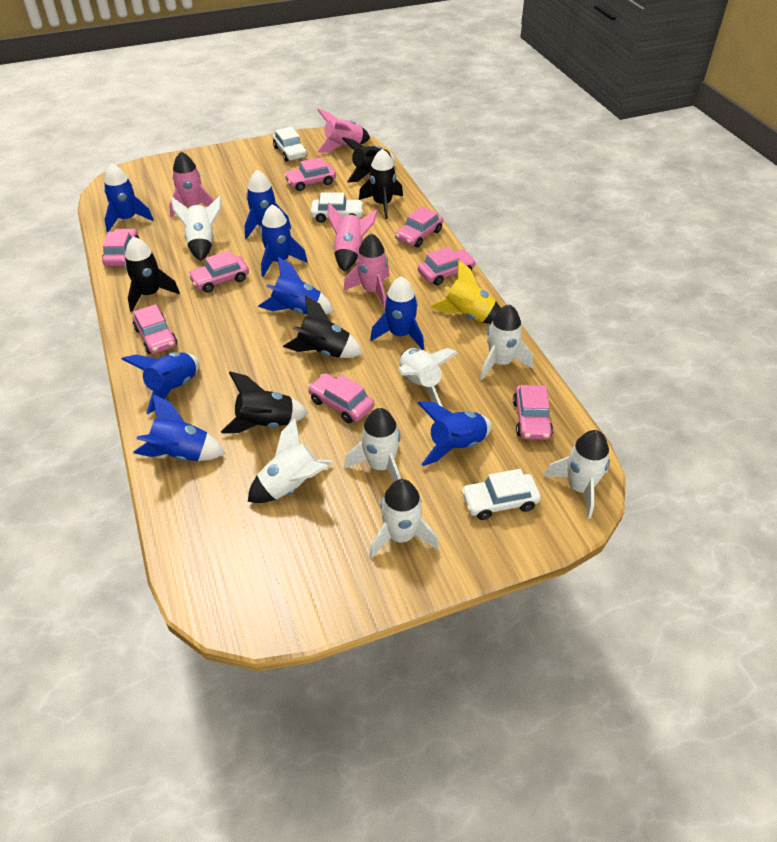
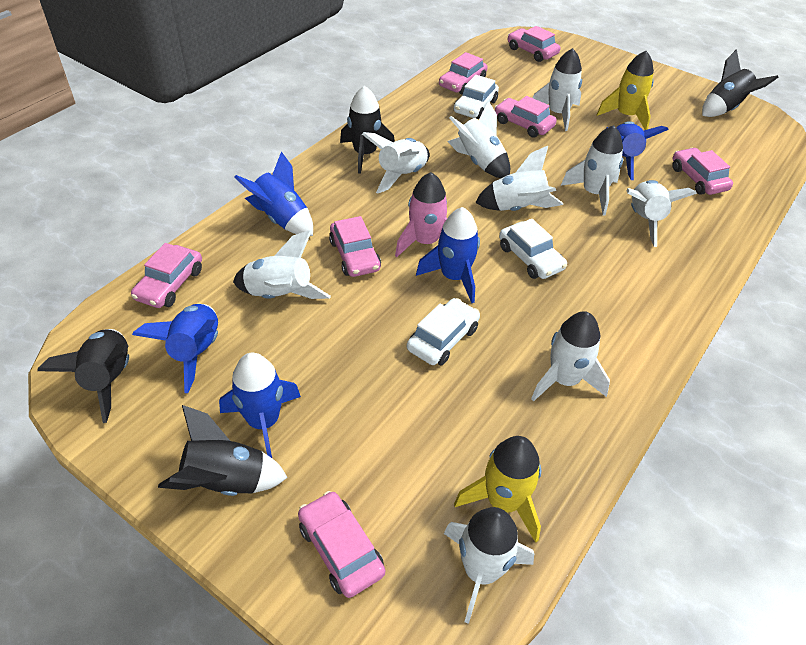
black rocket: 5 -> 4
blue rocket: 8 -> 5
pink car: 8 -> 7
pink rocket: 4 -> 1
white rocket: 7 -> 9
yellow rocket: 1 -> 2

